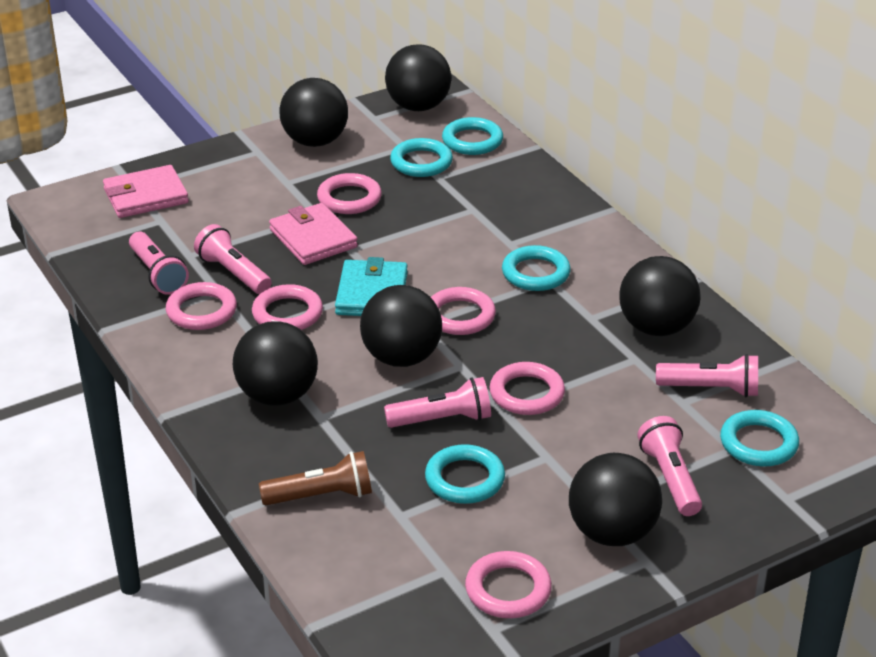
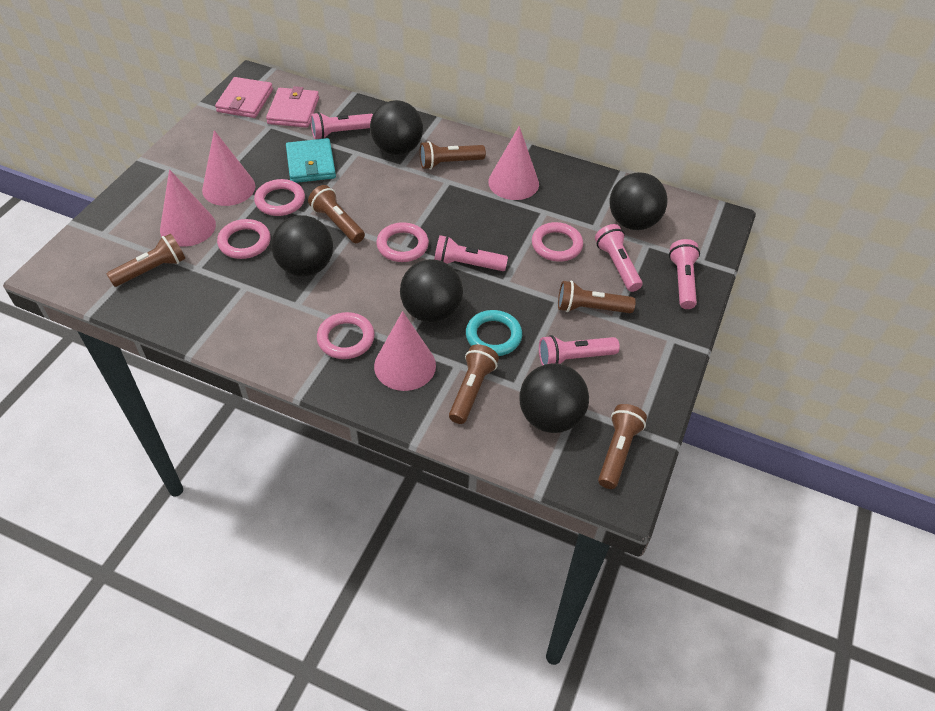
black ball: 6 -> 5
brown flashlight: 1 -> 6
pink cone: 0 -> 4
pink ring: 6 -> 5
turquoise ring: 5 -> 1

